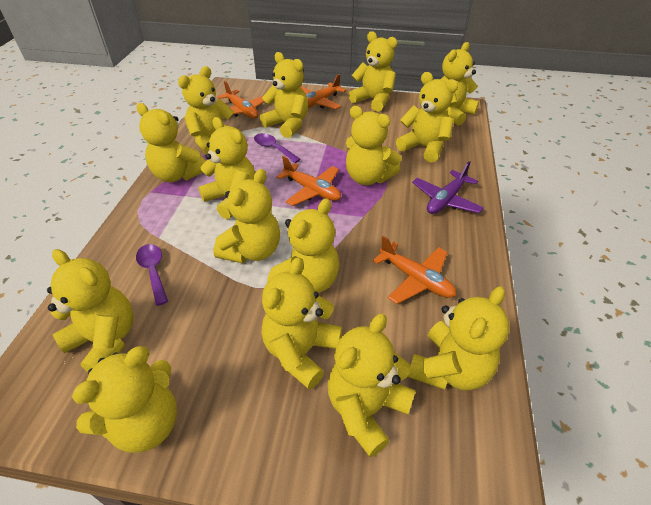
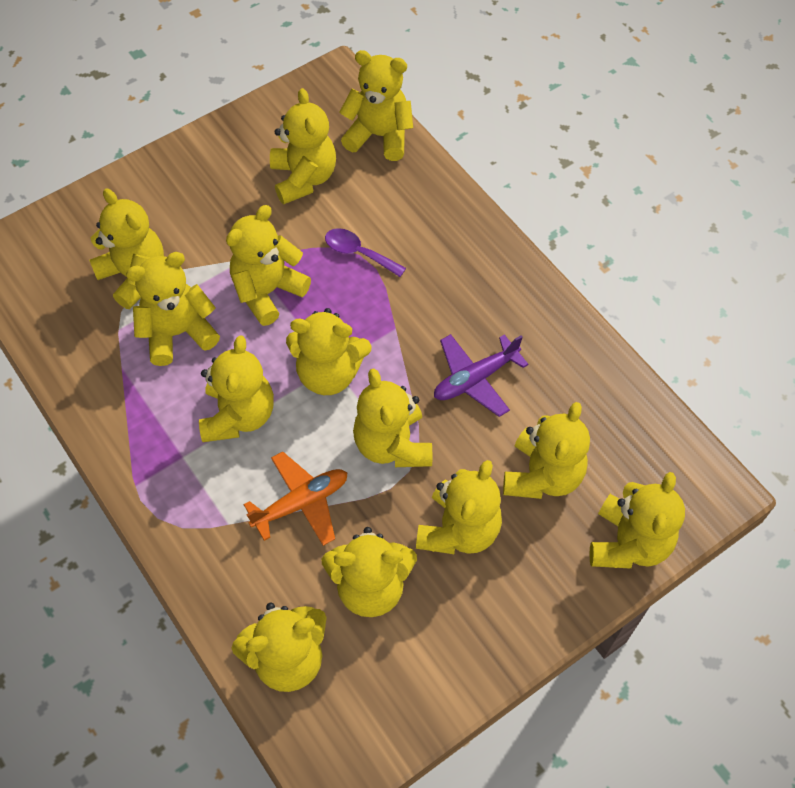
orange plane: 4 -> 1
purple spoon: 2 -> 1
yellow teddy bear: 15 -> 13

